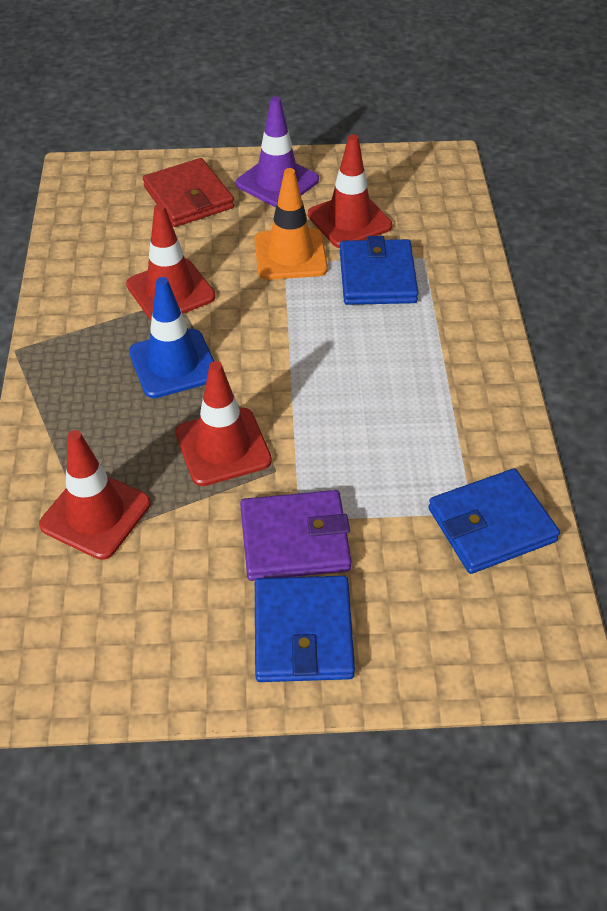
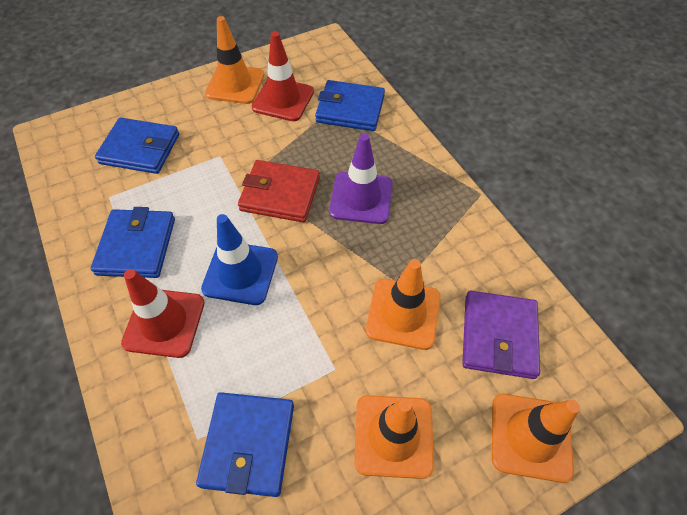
blue wallet: 3 -> 4
orange traffic cone: 1 -> 4
red traffic cone: 4 -> 2

